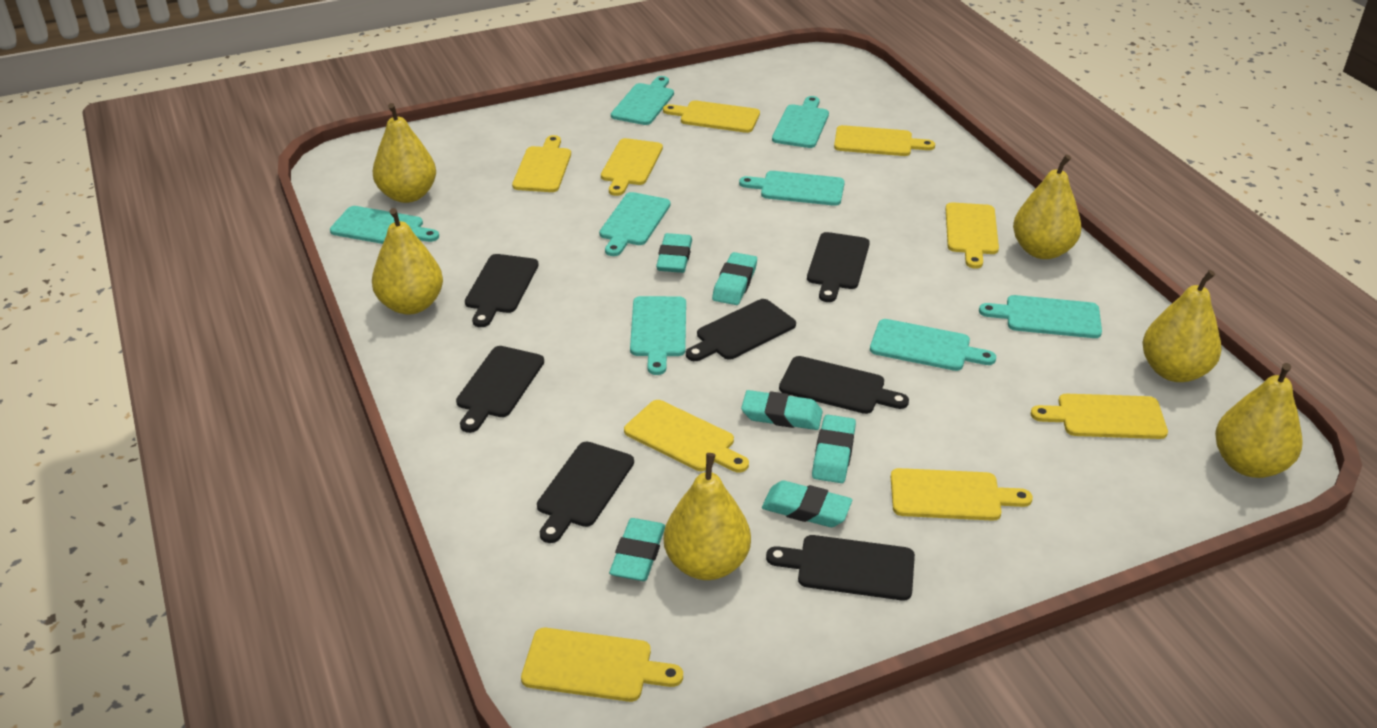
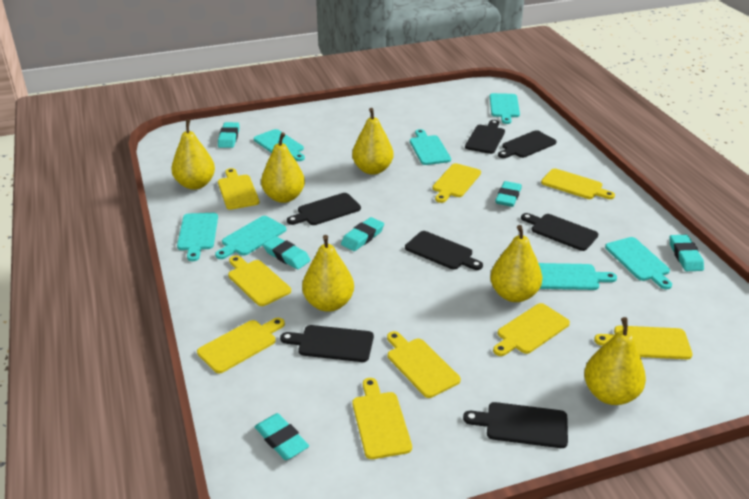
turquoise cutting board: 8 -> 7

